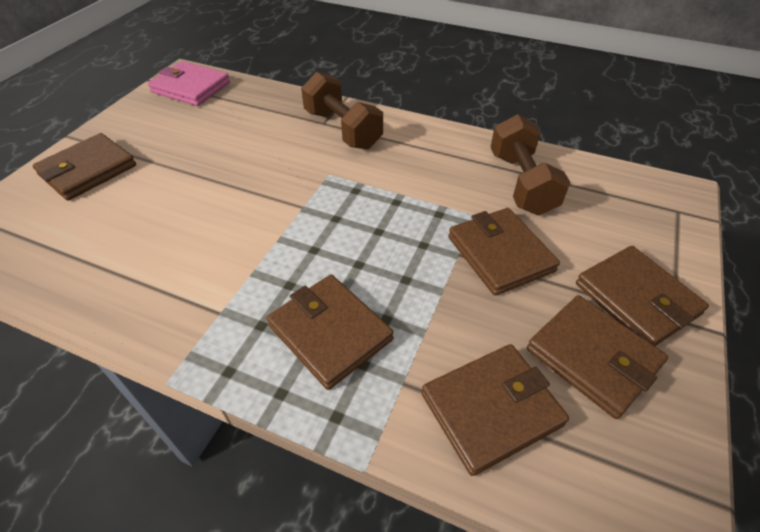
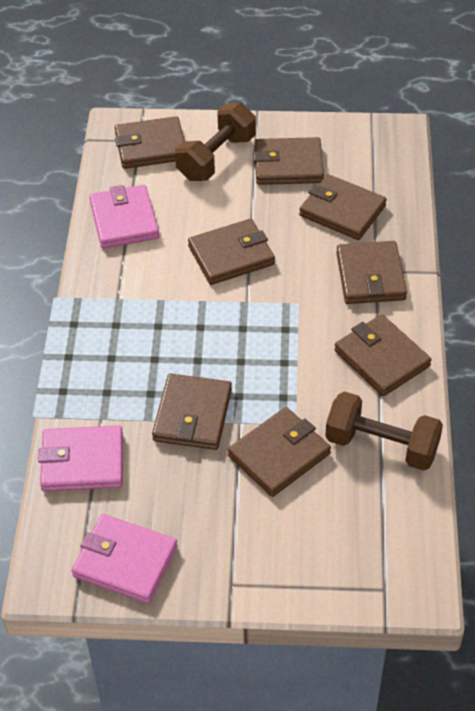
brown wallet: 6 -> 8
pink wallet: 1 -> 3

